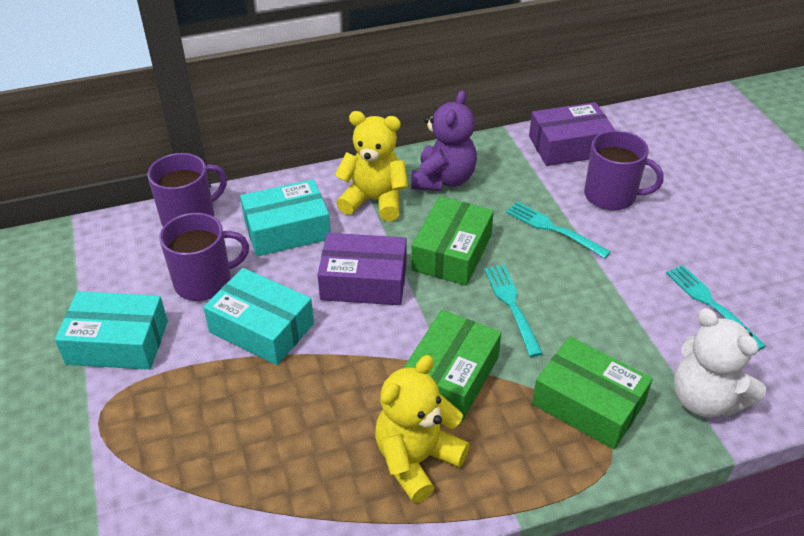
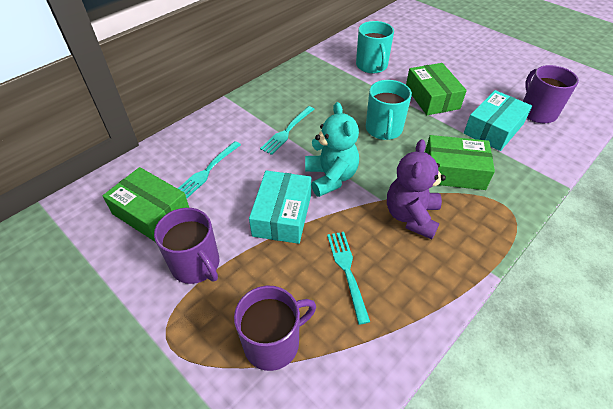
purple box: 2 -> 0
turquoise box: 3 -> 2
turquoise mug: 0 -> 2
turquoise teddy bear: 0 -> 1
white teddy bear: 1 -> 0
yellow teddy bear: 2 -> 0

